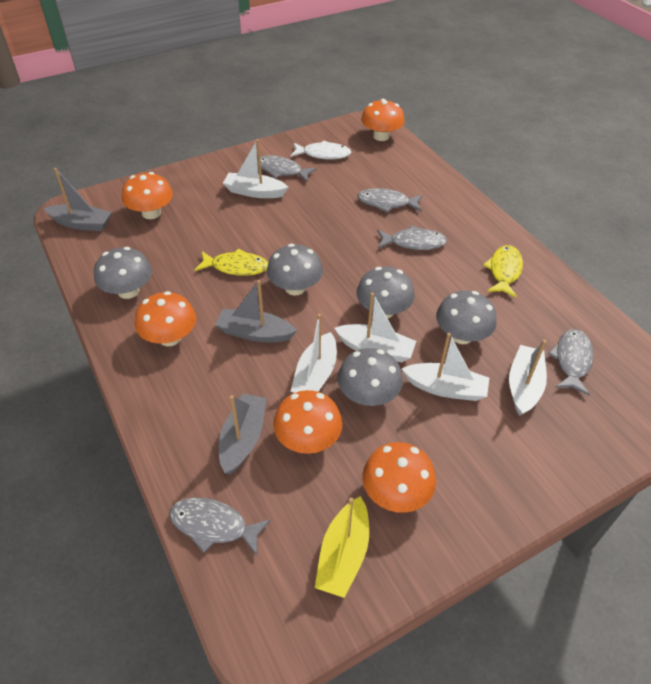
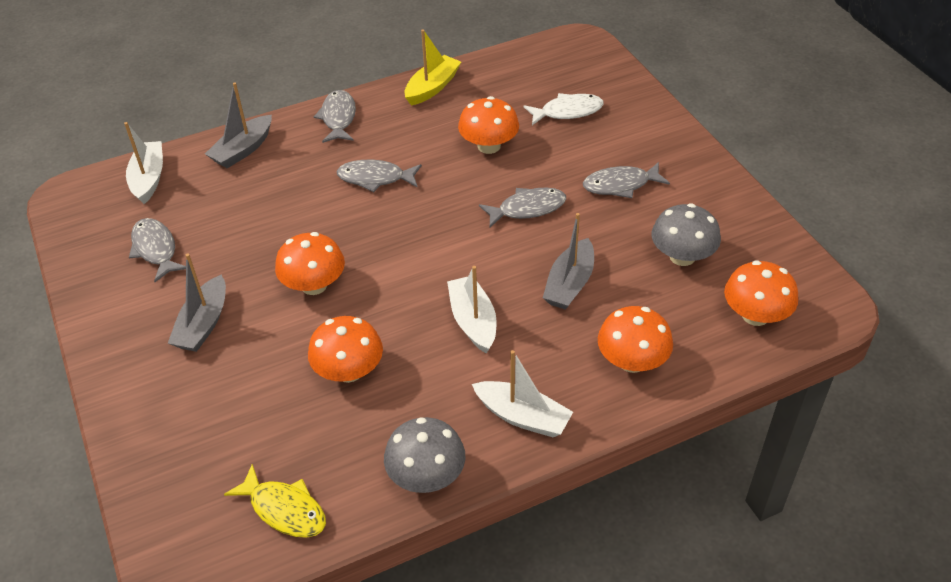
grey mushroom: 5 -> 2
white boat: 5 -> 3
yellow fish: 2 -> 1

